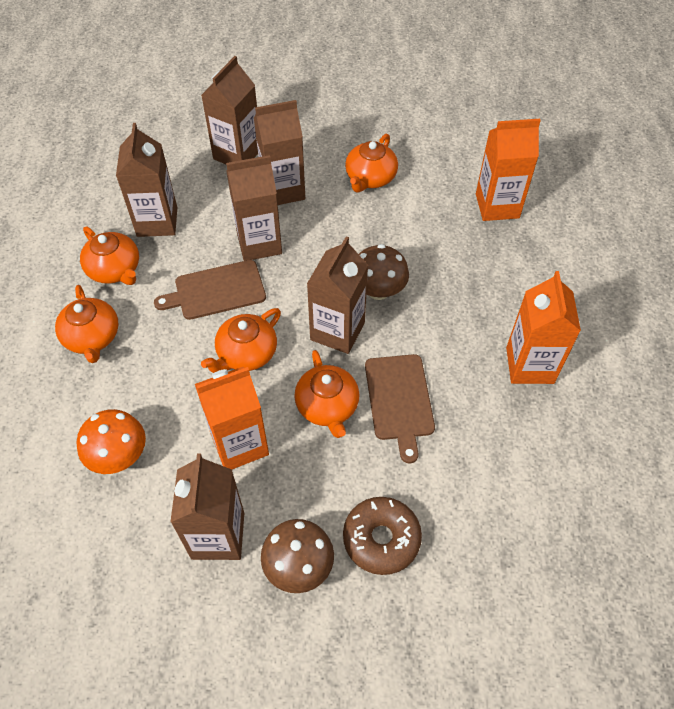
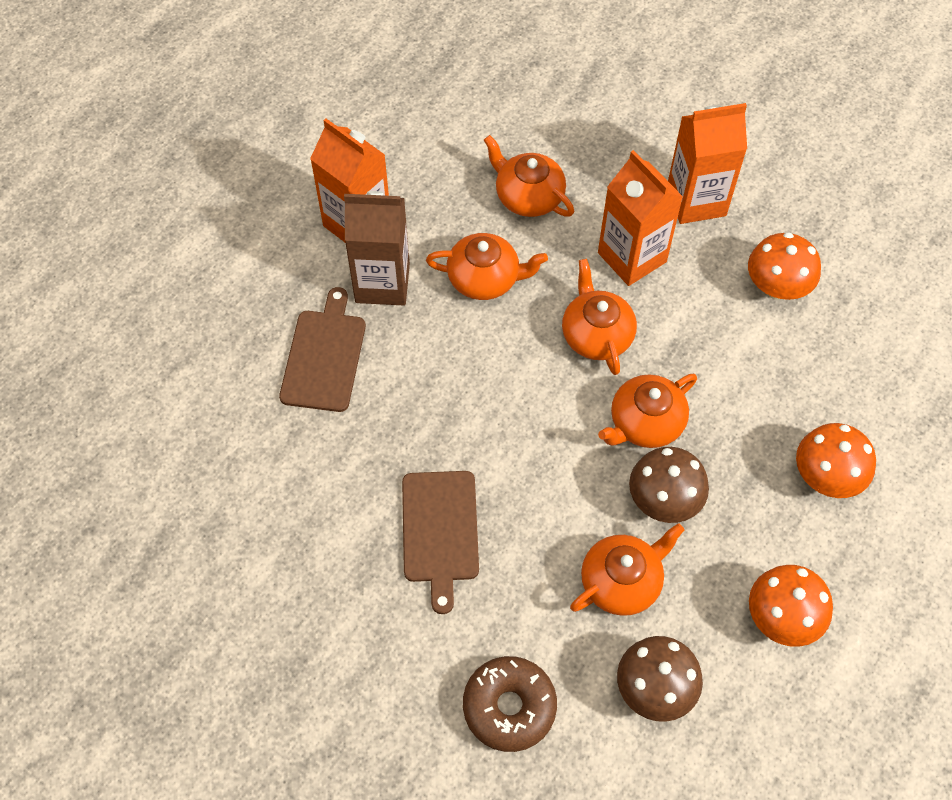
brown carton: 6 -> 1
orange mushroom: 1 -> 3

